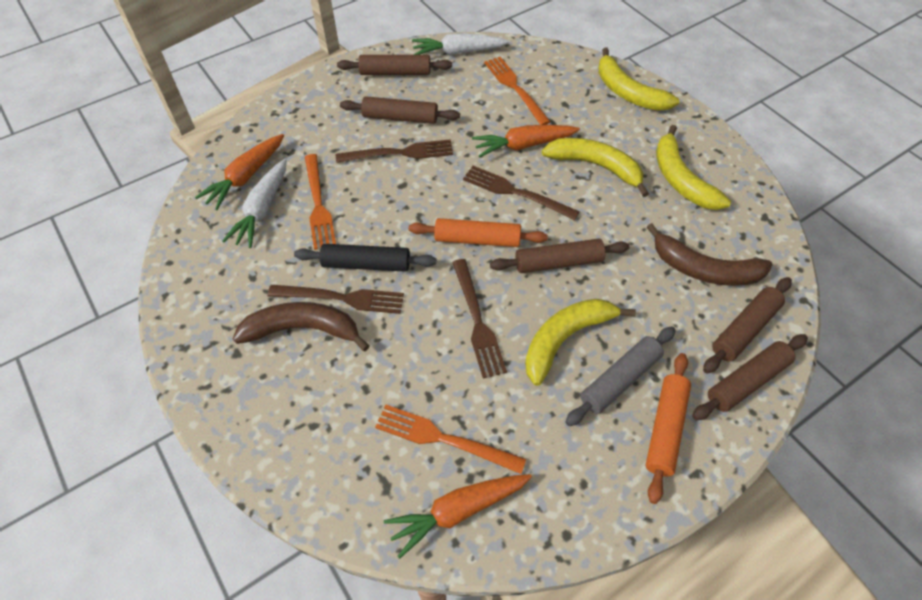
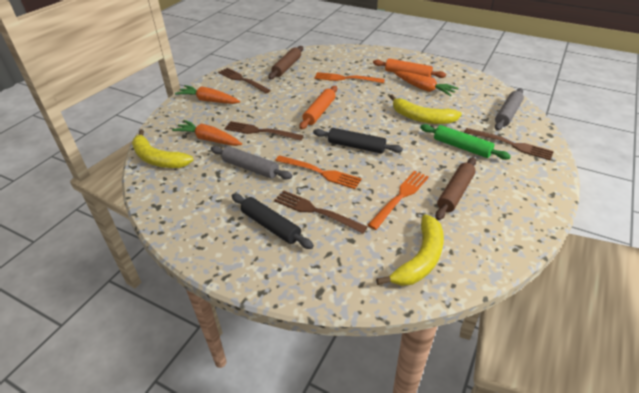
black rolling pin: 1 -> 2
brown banana: 2 -> 0
brown rolling pin: 5 -> 2
green rolling pin: 0 -> 1
grey rolling pin: 1 -> 2
white carrot: 2 -> 0
yellow banana: 4 -> 3

